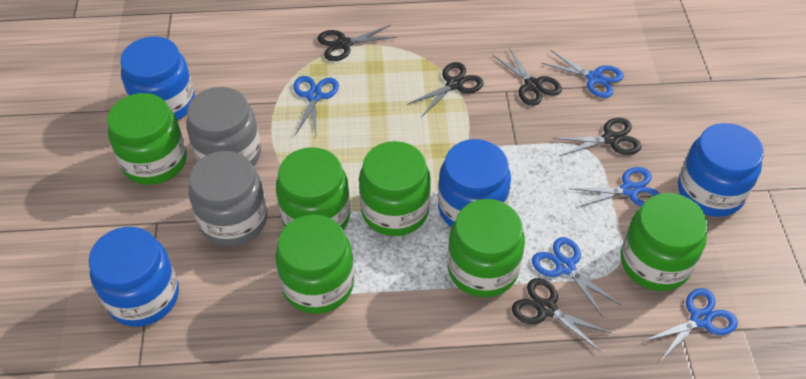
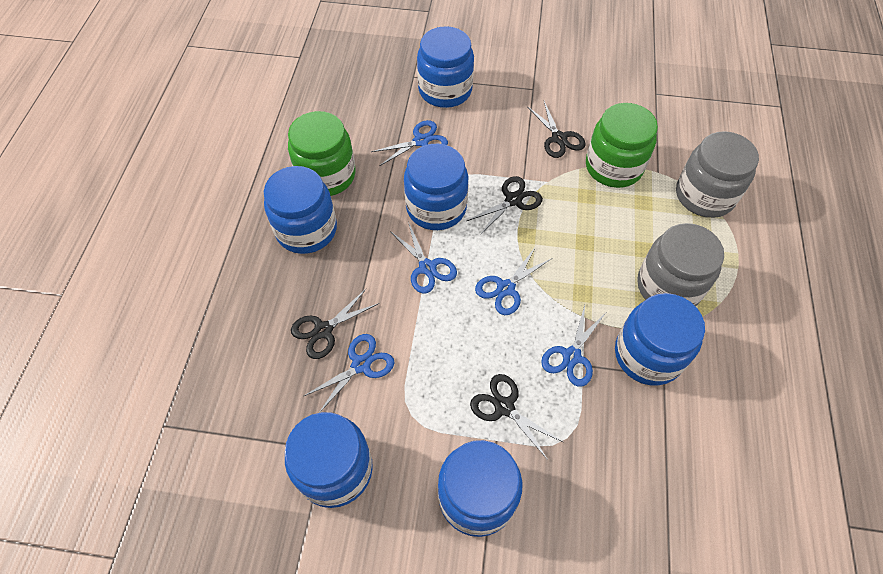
black scissors: 5 -> 4
blue jar: 4 -> 6
green jar: 6 -> 2

